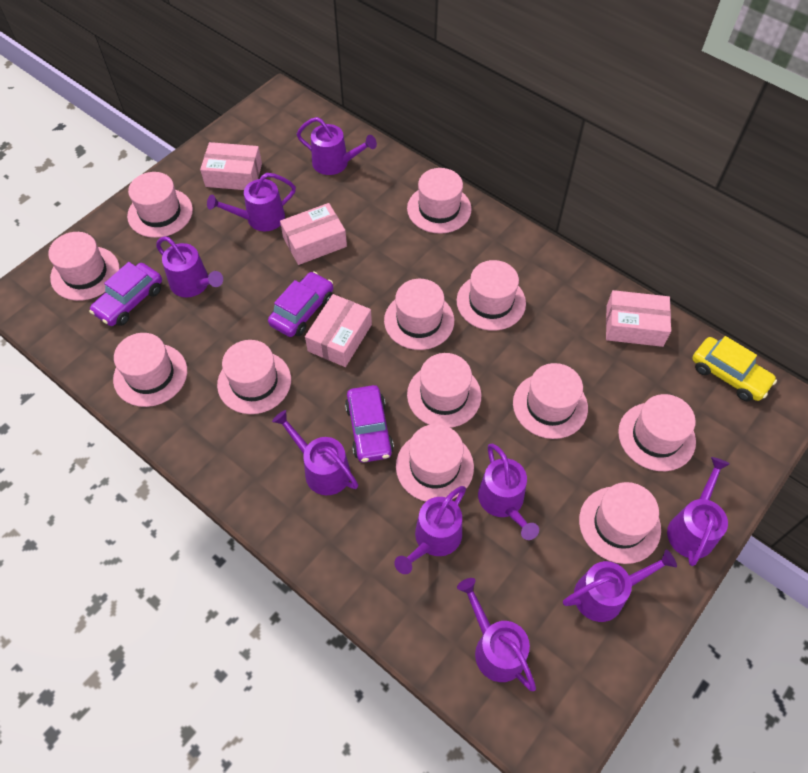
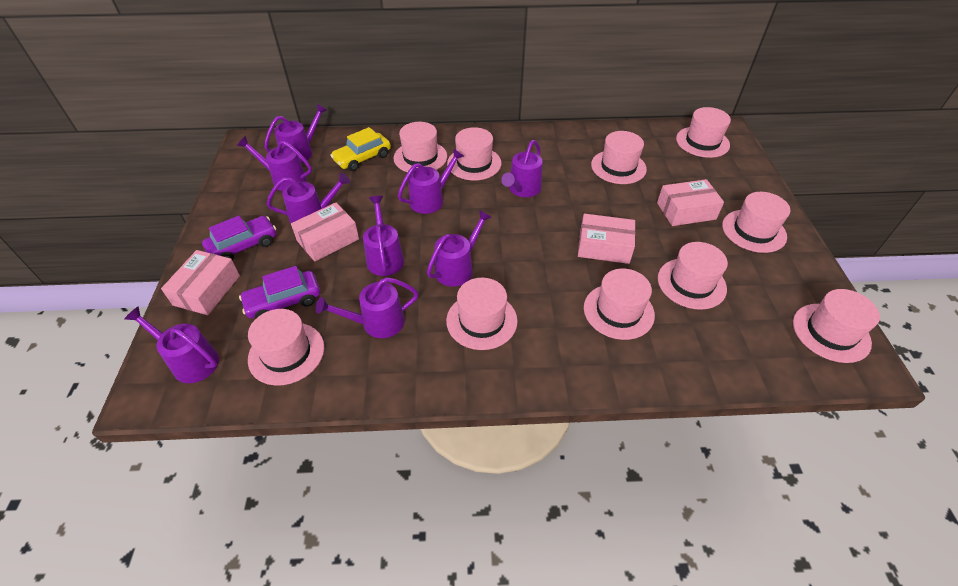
pink hat: 12 -> 10
purple car: 3 -> 2

